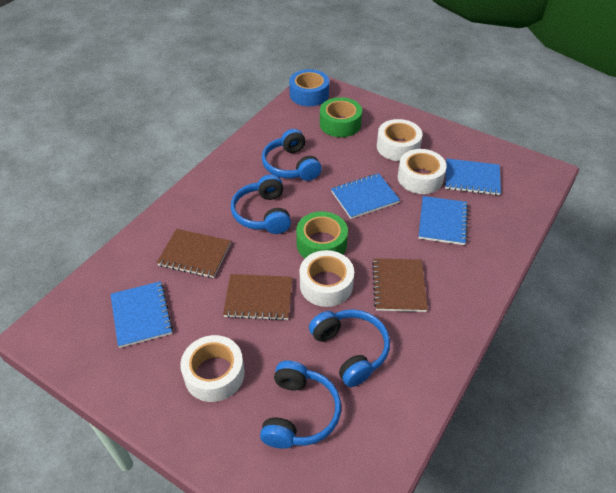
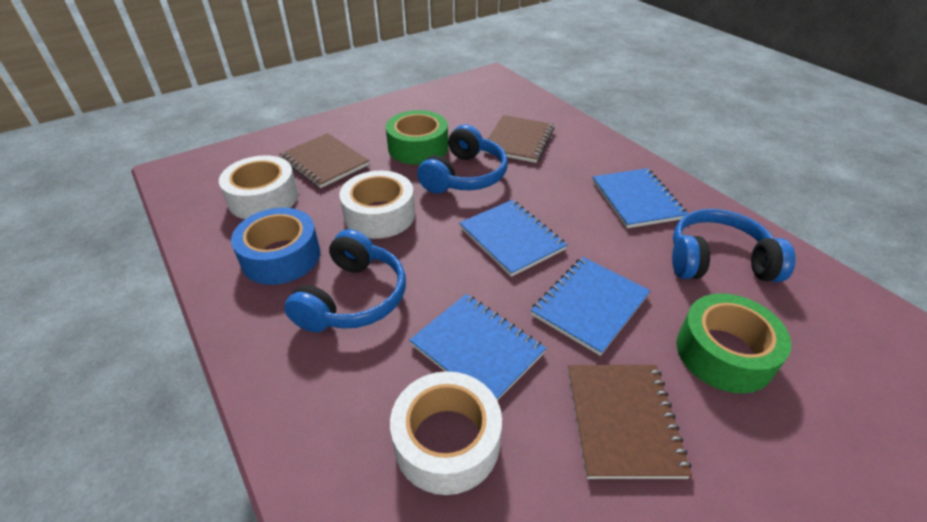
blue headphones: 4 -> 3
white tape: 4 -> 3

